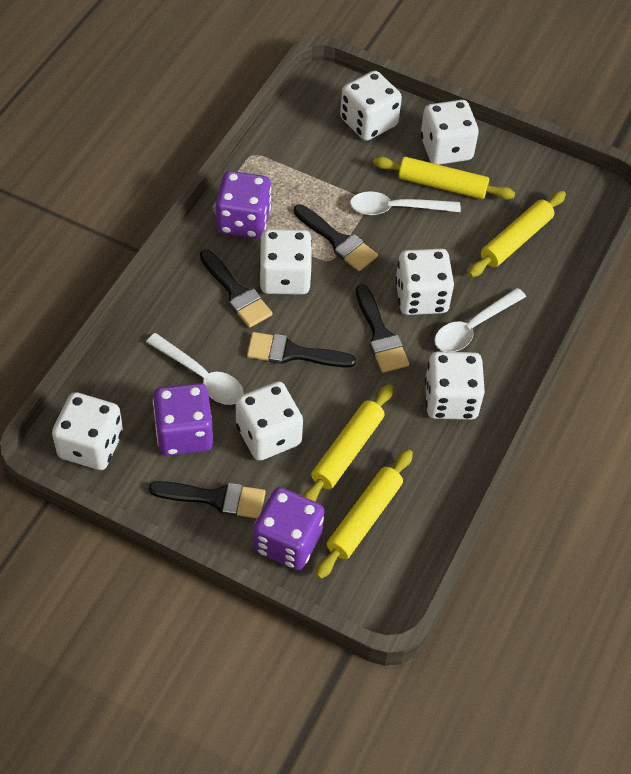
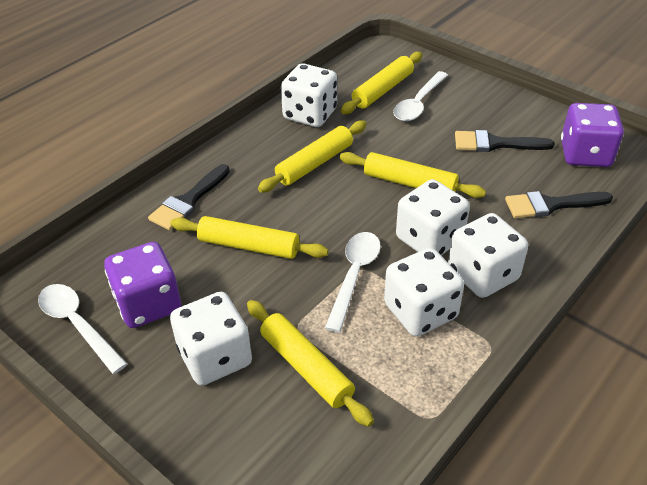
black brush: 5 -> 3
purple dice: 3 -> 2
white dice: 7 -> 5
yellow rolling pin: 4 -> 5

